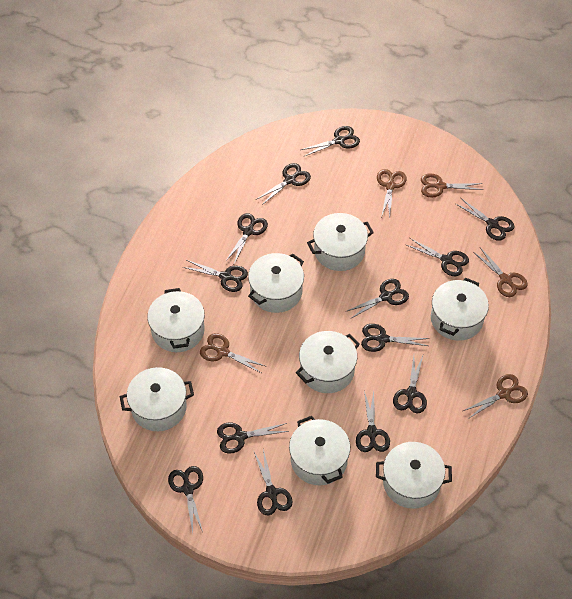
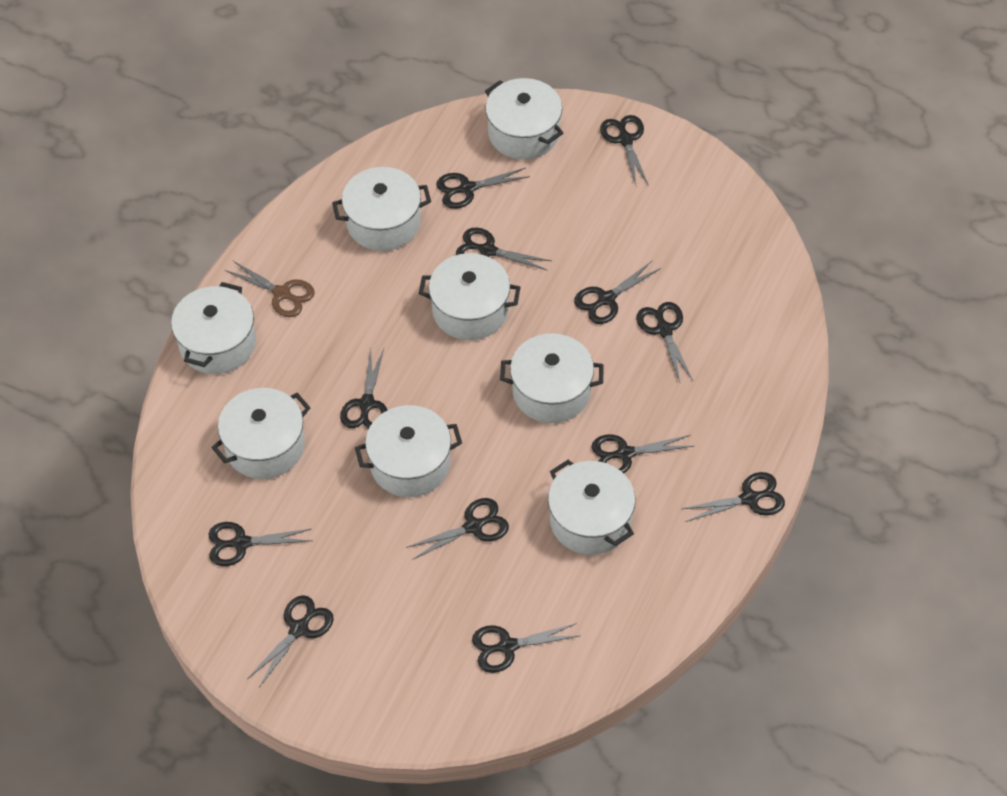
black scissors: 13 -> 12
brown scissors: 5 -> 1

